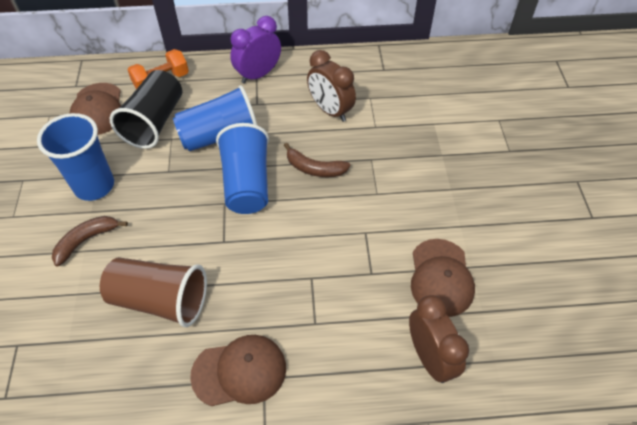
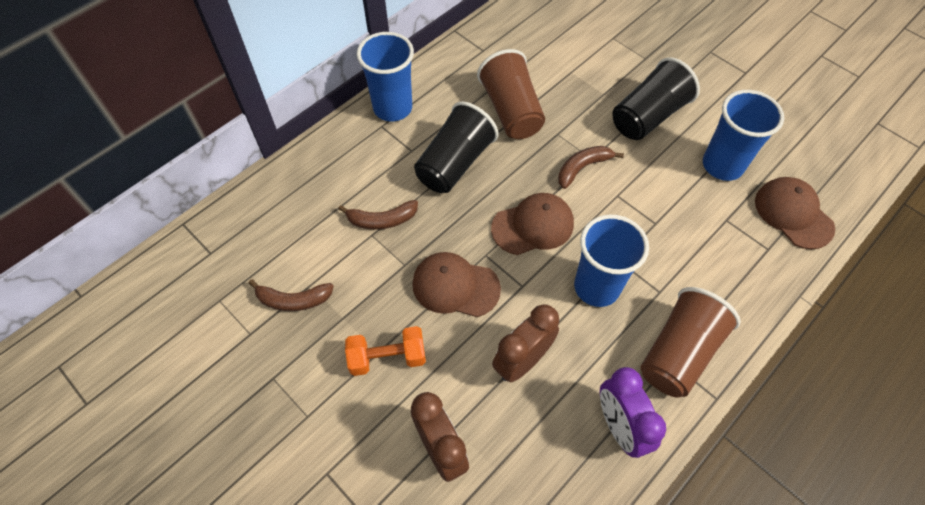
black cup: 1 -> 2
brown banana: 2 -> 3
brown cup: 1 -> 2

